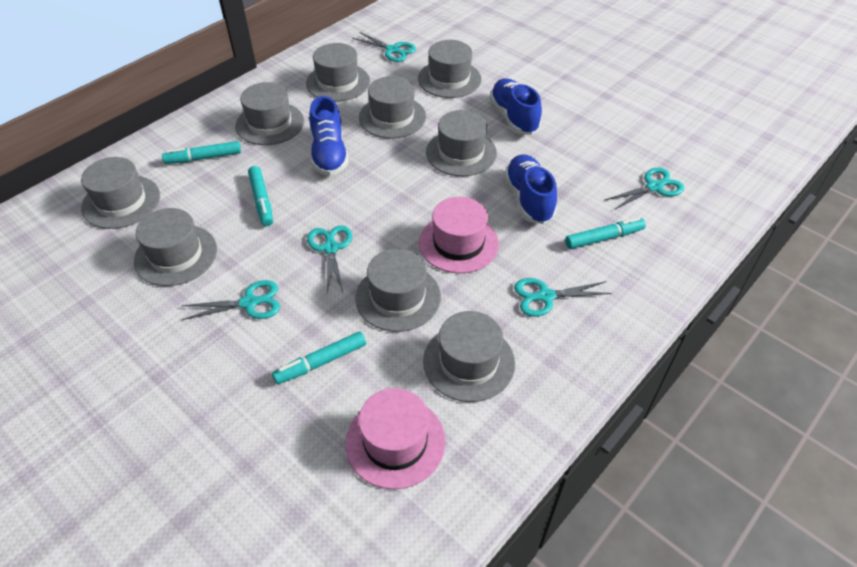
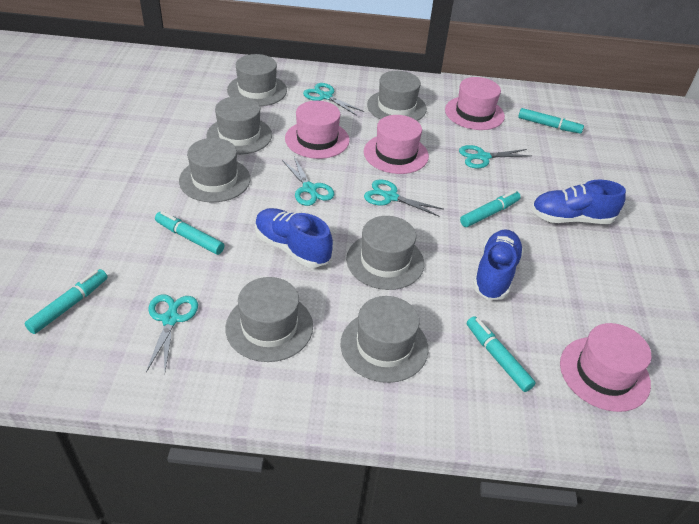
grey hat: 9 -> 7
pink hat: 2 -> 4
turquoise marker: 4 -> 5

